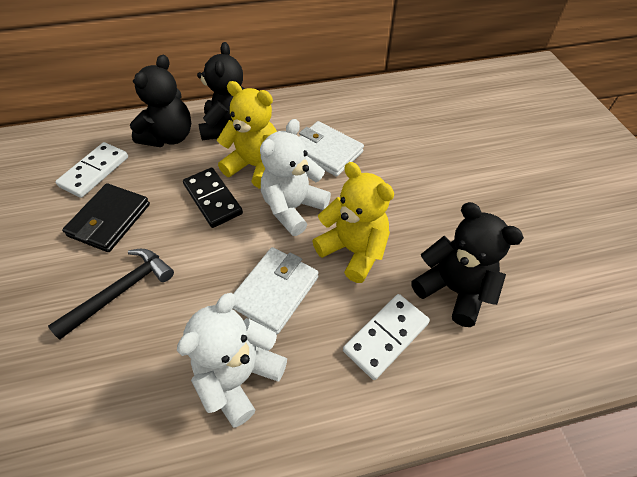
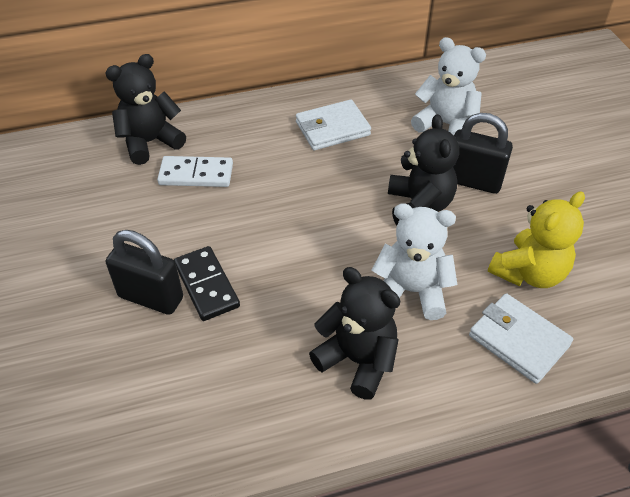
black hammer: 1 -> 0
black padlock: 0 -> 2
black wallet: 1 -> 0
white domino: 2 -> 1
yellow teddy bear: 2 -> 1

